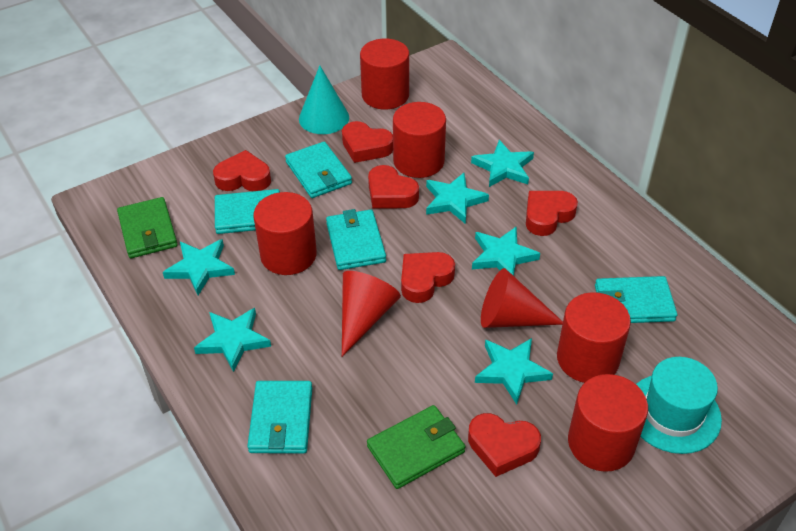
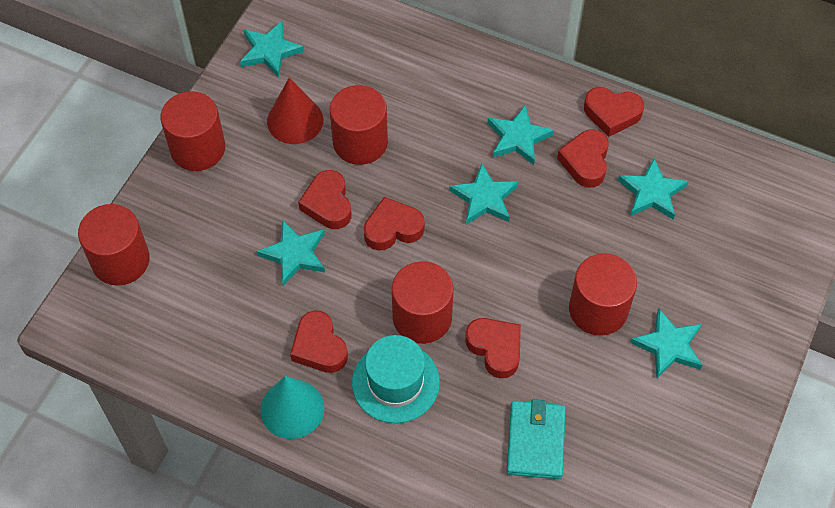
green wallet: 2 -> 0
red cone: 2 -> 1
turquoise wallet: 5 -> 1

